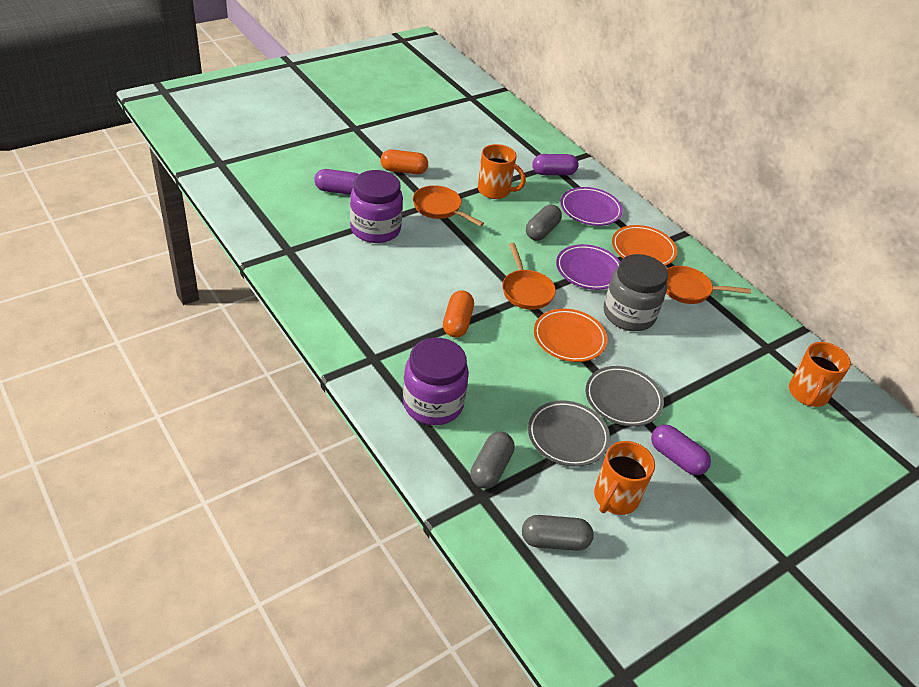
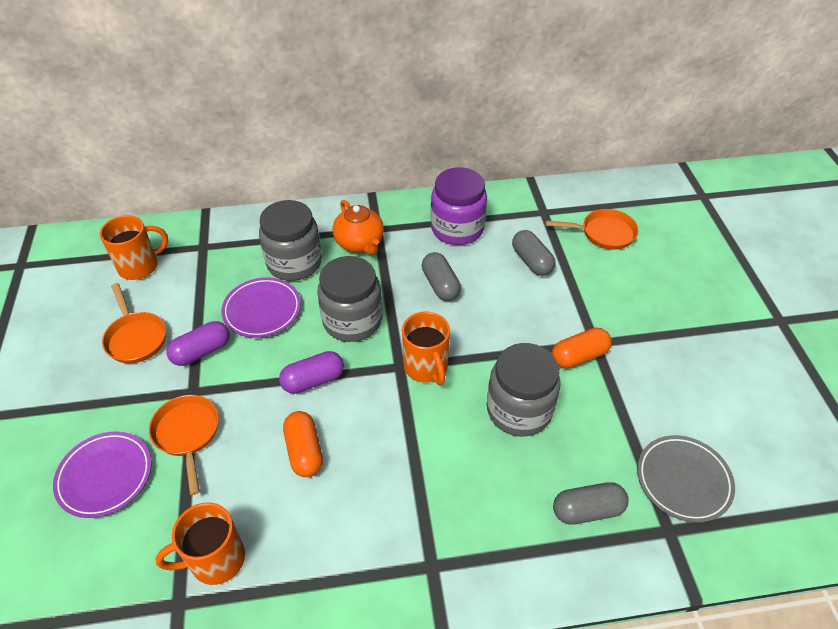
grey jar: 1 -> 3
grey plate: 2 -> 1
orange plate: 2 -> 0
orange teapot: 0 -> 1
purple capsule: 3 -> 2
purple jar: 2 -> 1

